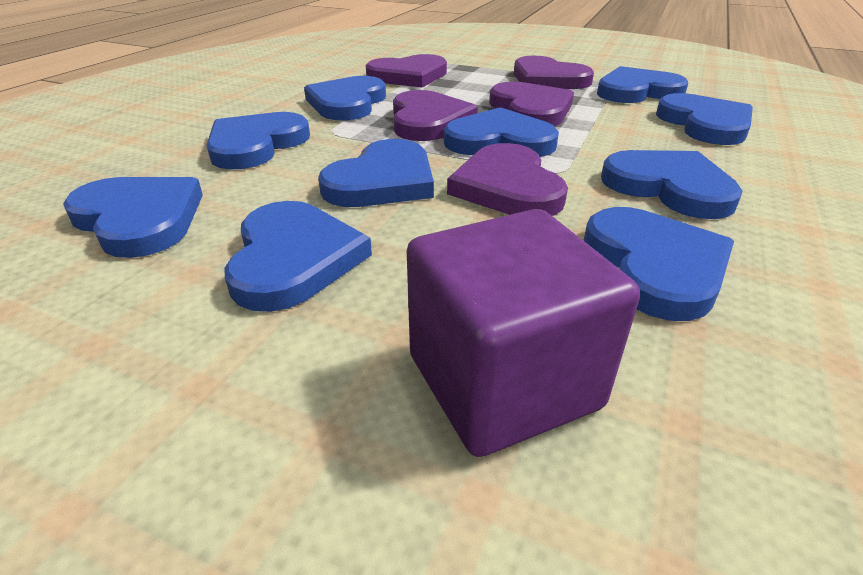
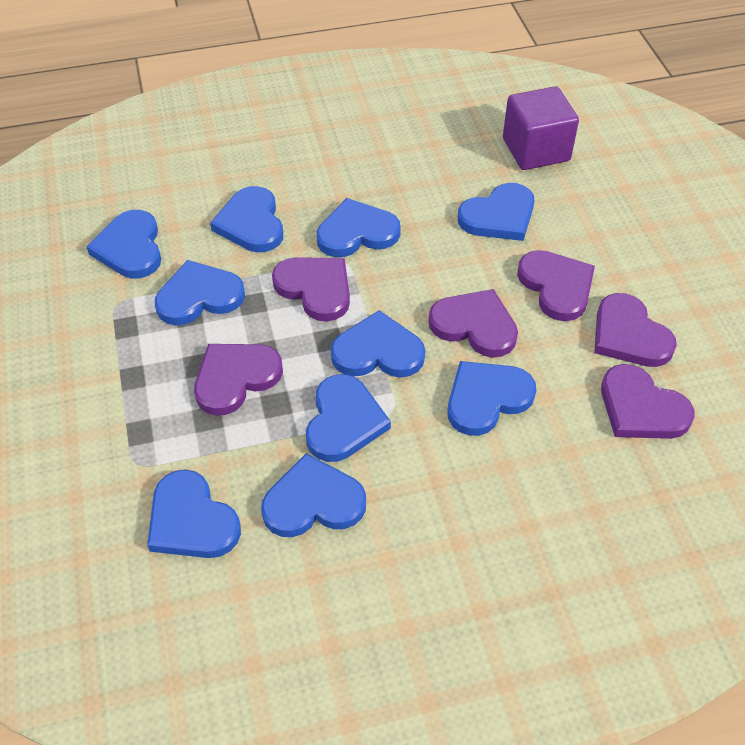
purple heart: 5 -> 6

